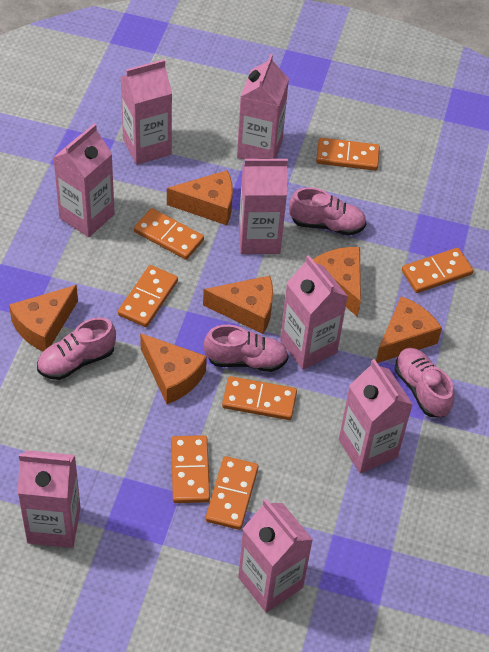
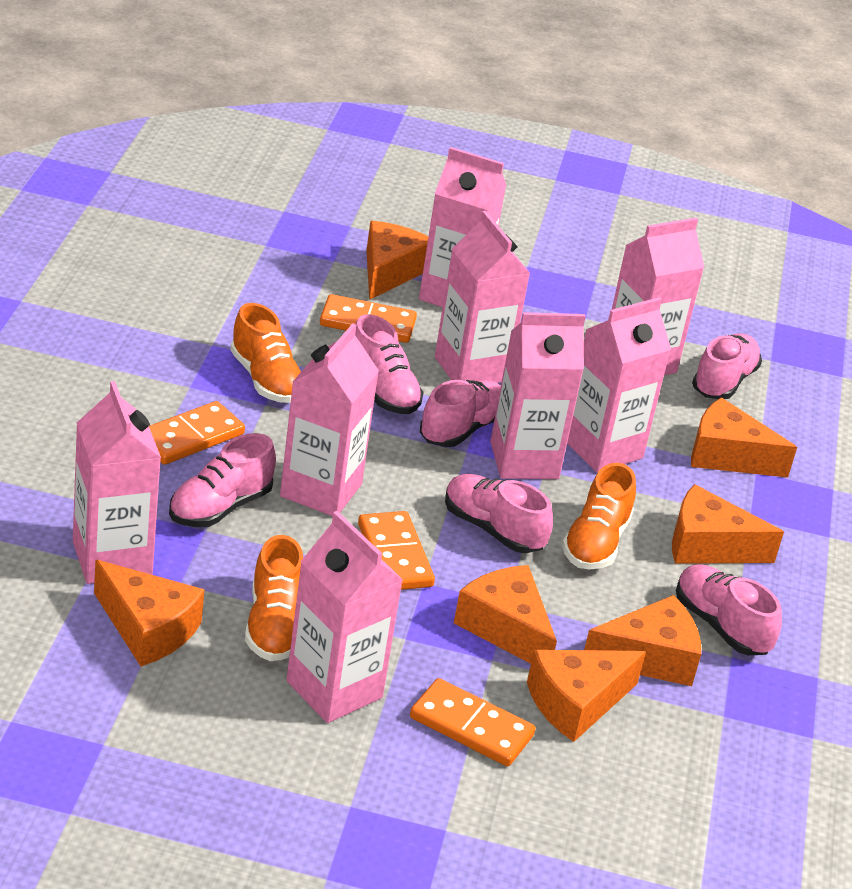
orange cheese: 6 -> 7
orange domino: 7 -> 4
orange shoe: 0 -> 3
pink shoe: 4 -> 6

